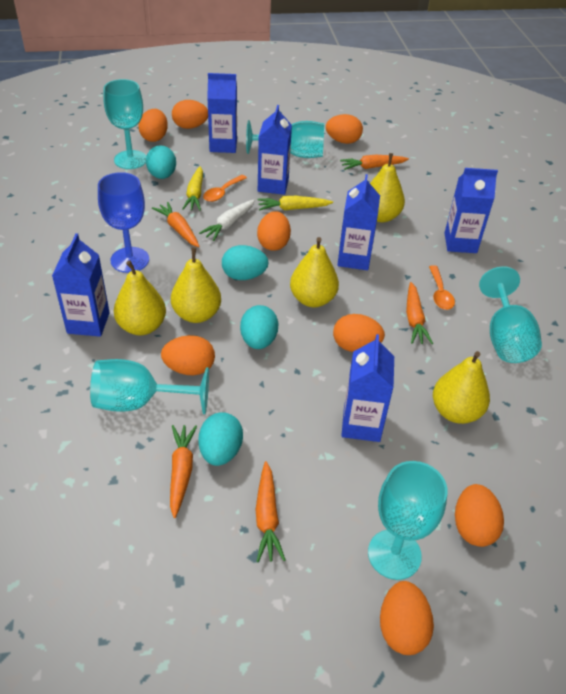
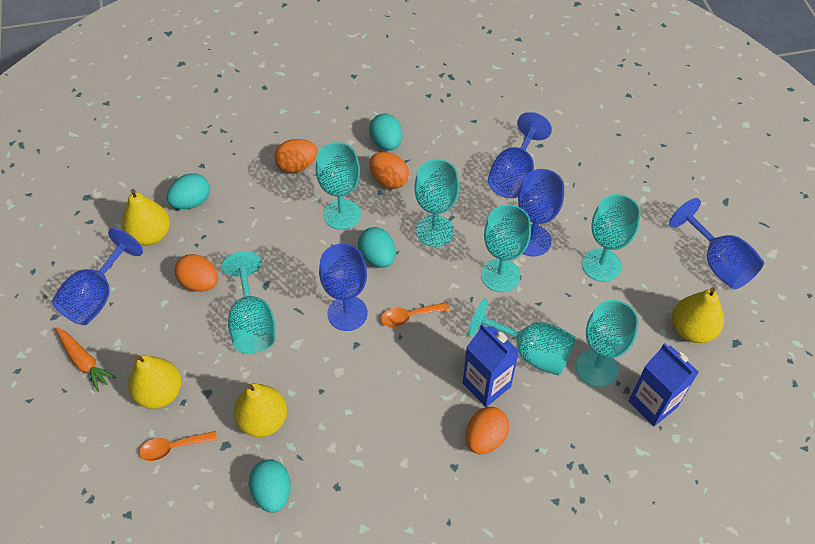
blue carton: 6 -> 2
blue goblet: 1 -> 5
orange carrot: 5 -> 1
orange egg: 8 -> 4
turquoise goblet: 5 -> 7
white carrot: 1 -> 0
yellow carrot: 2 -> 0
yellow pear: 5 -> 4

